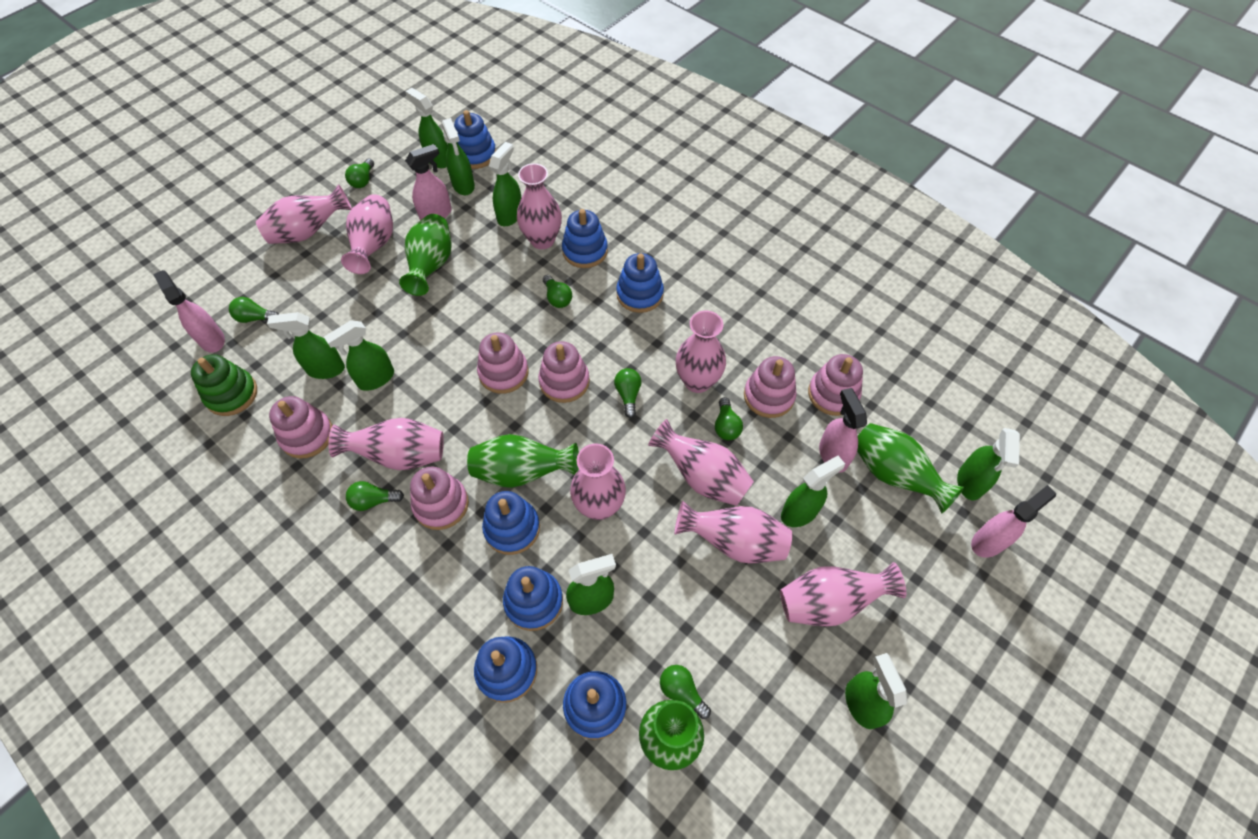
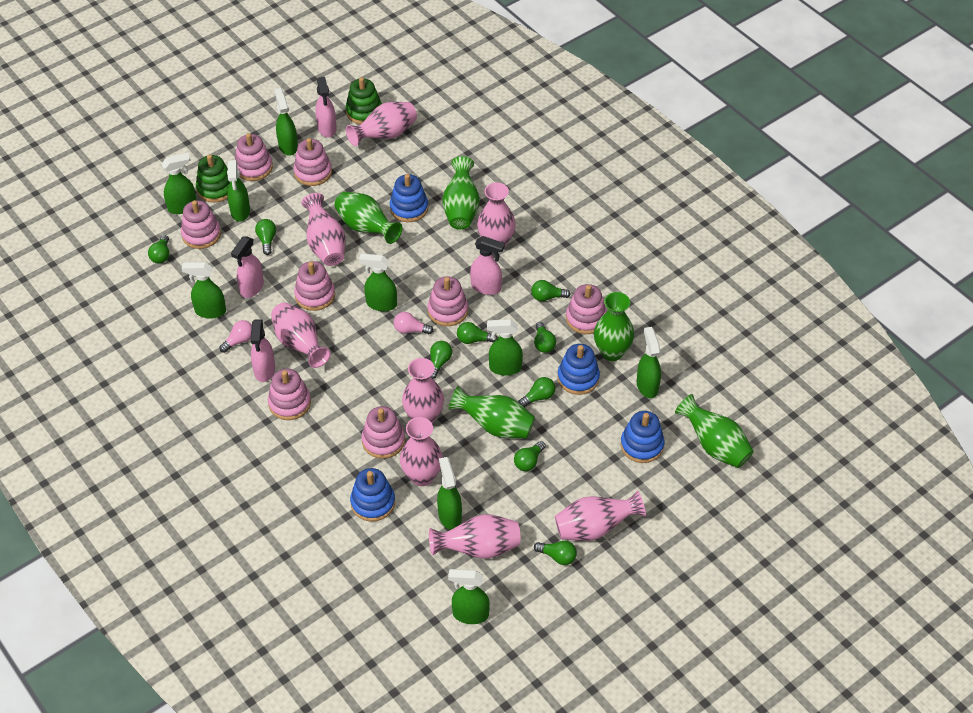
blue stacking toy: 7 -> 4
green light bulb: 7 -> 9
green stacking toy: 1 -> 2
green vase: 4 -> 5
pink light bulb: 0 -> 2
pink stacking toy: 6 -> 8
pink vase: 9 -> 8

